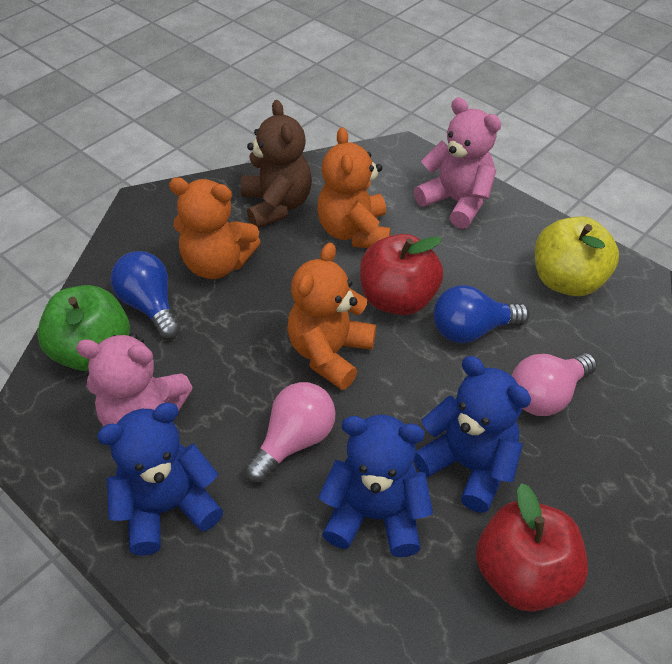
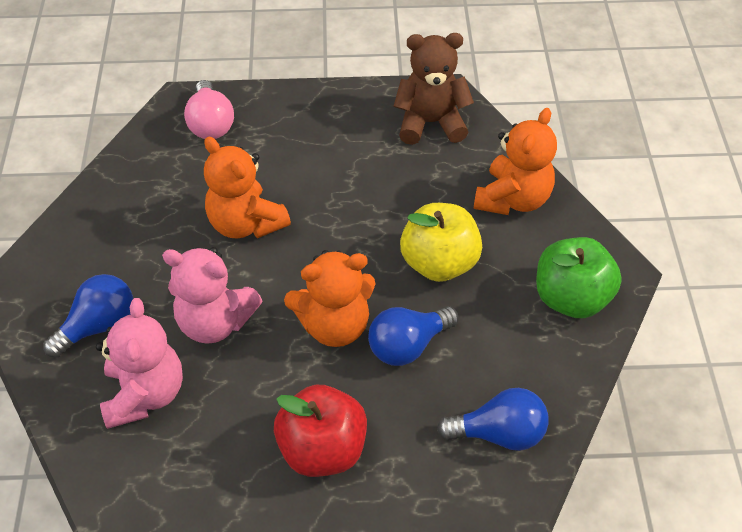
blue light bulb: 2 -> 3
blue teddy bear: 3 -> 0
pink light bulb: 2 -> 1
red apple: 2 -> 1

